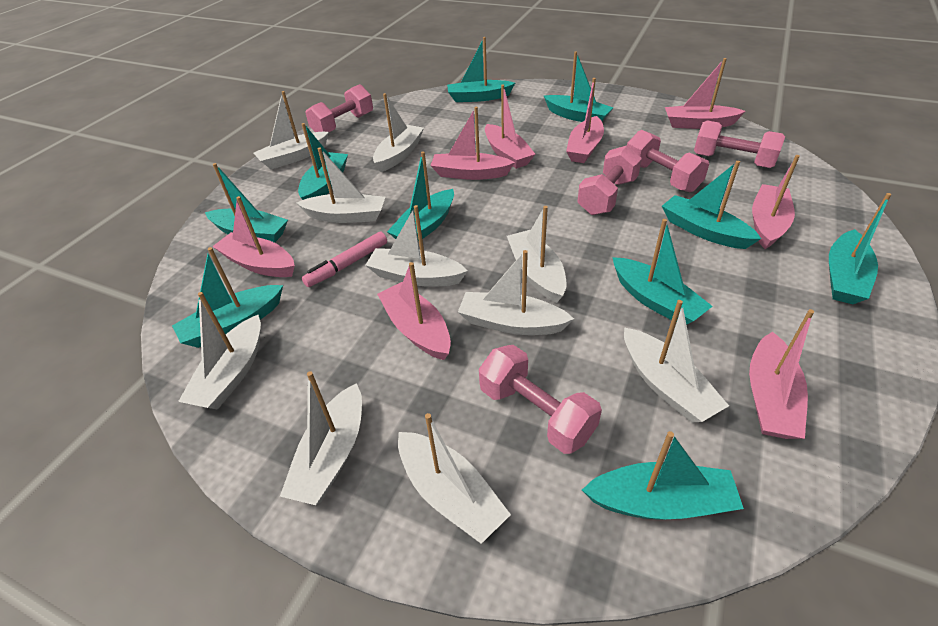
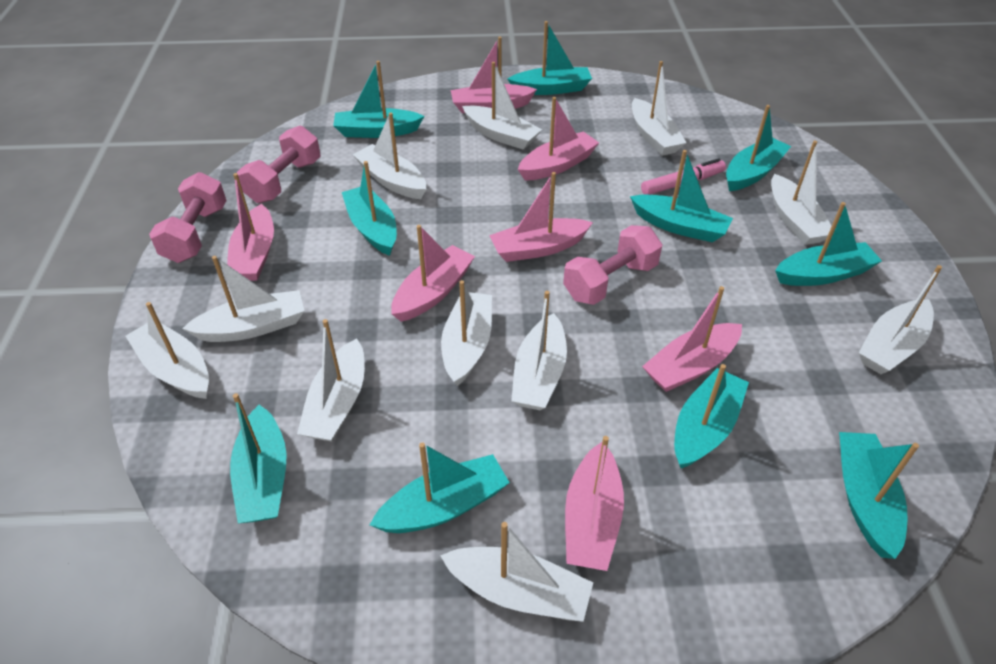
pink boat: 8 -> 7
pink dumbbell: 5 -> 3
white boat: 10 -> 11

